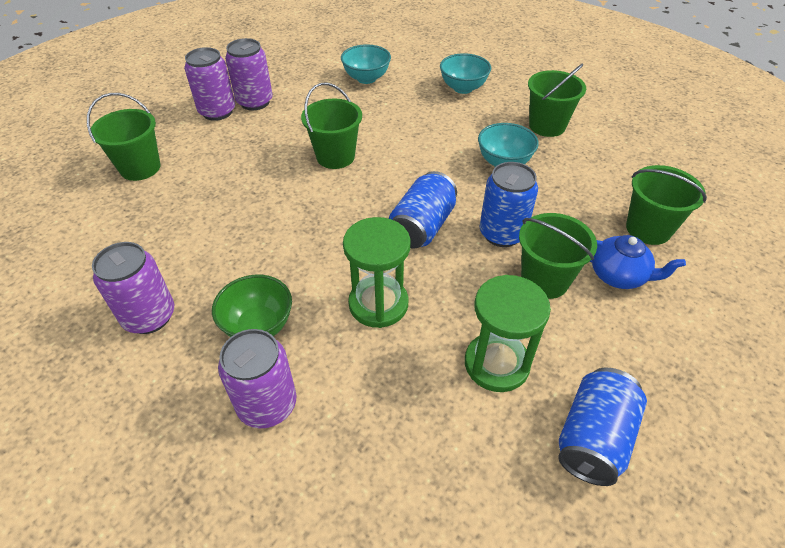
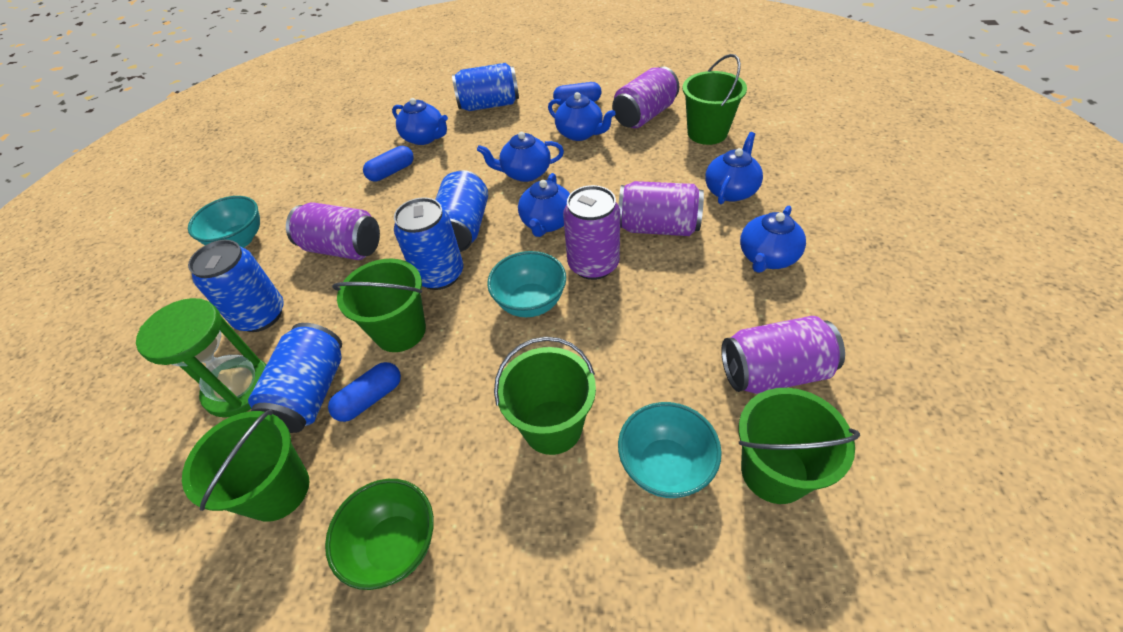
blue can: 3 -> 5
blue capsule: 0 -> 3
blue teapot: 1 -> 6
green hourglass: 2 -> 1
purple can: 4 -> 5

